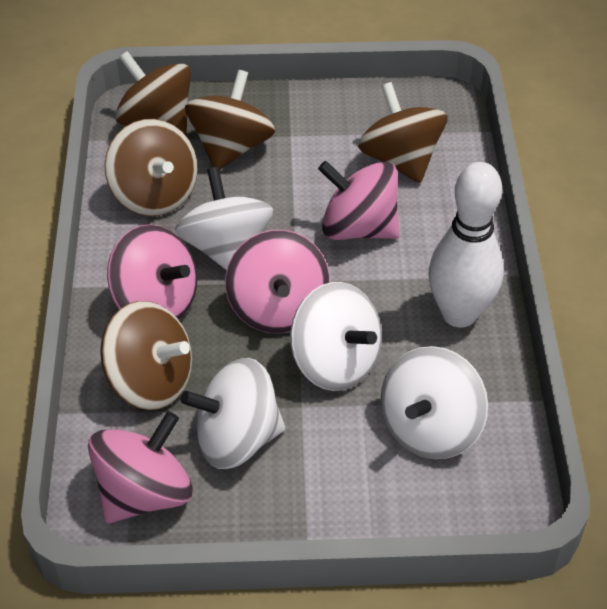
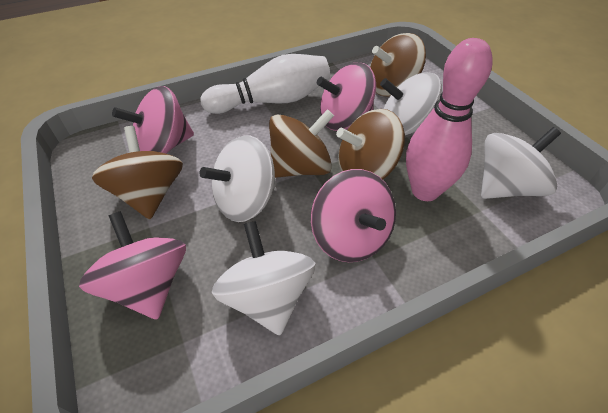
brown spinning top: 5 -> 4
pink bowling pin: 0 -> 1

